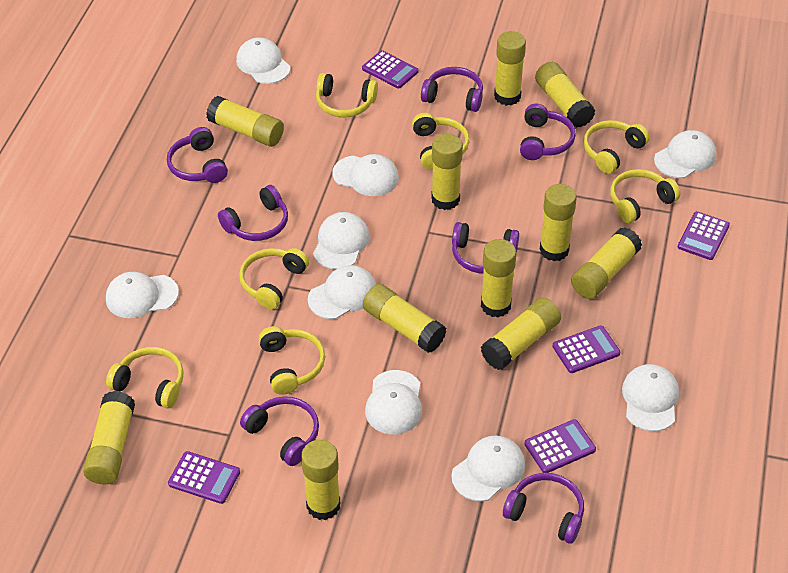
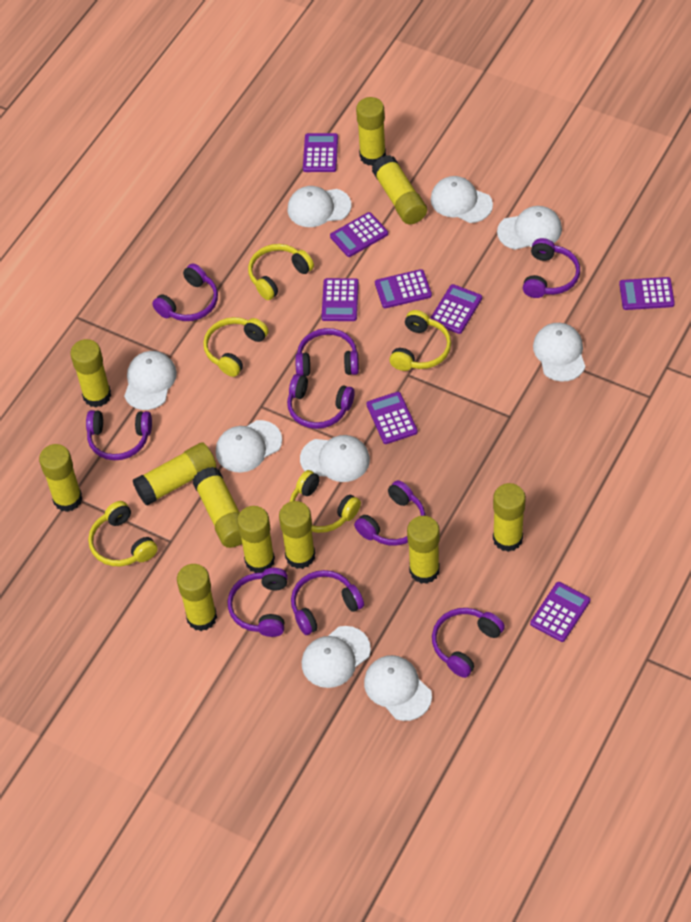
purple calculator: 5 -> 8
purple headphones: 7 -> 9
yellow headphones: 7 -> 5

